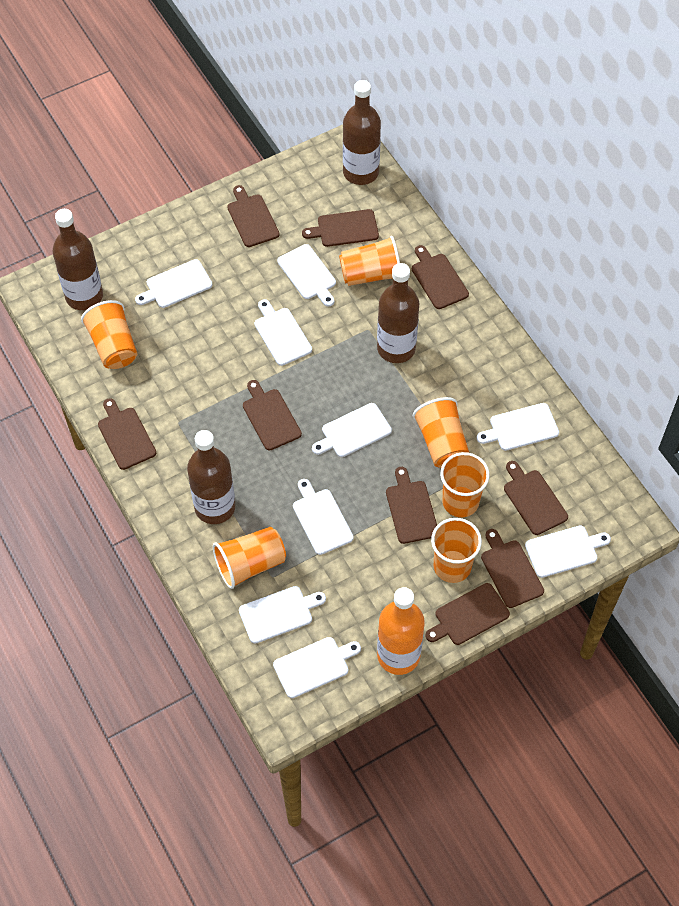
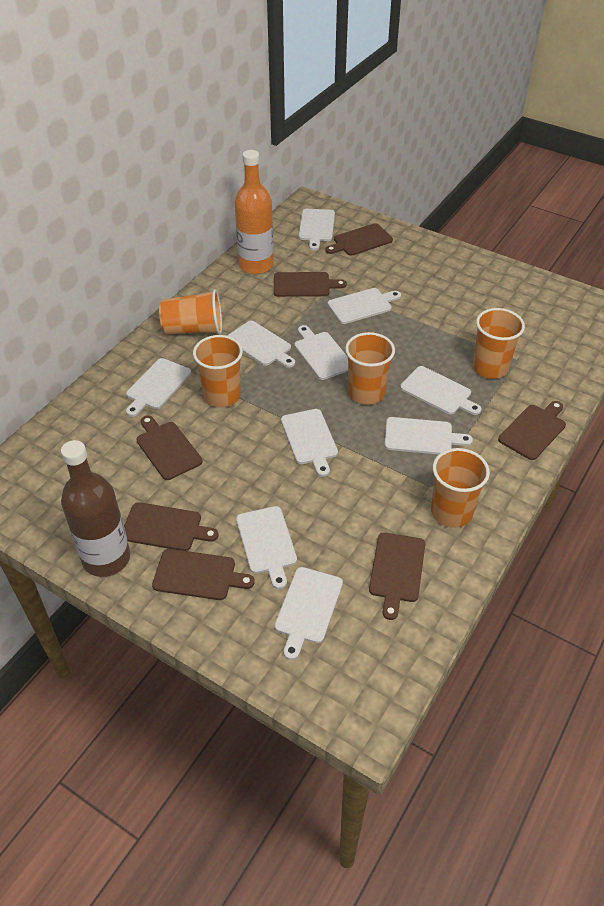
brown bottle: 4 -> 1
brown cutting board: 9 -> 7
orange cup: 6 -> 5
white cutting board: 9 -> 10

